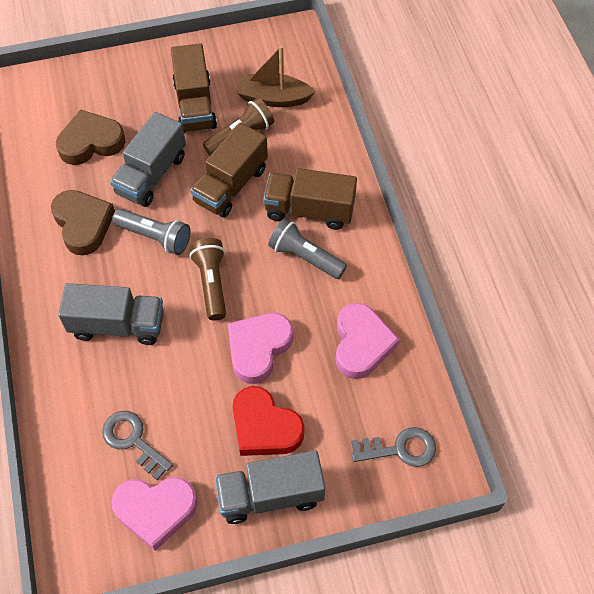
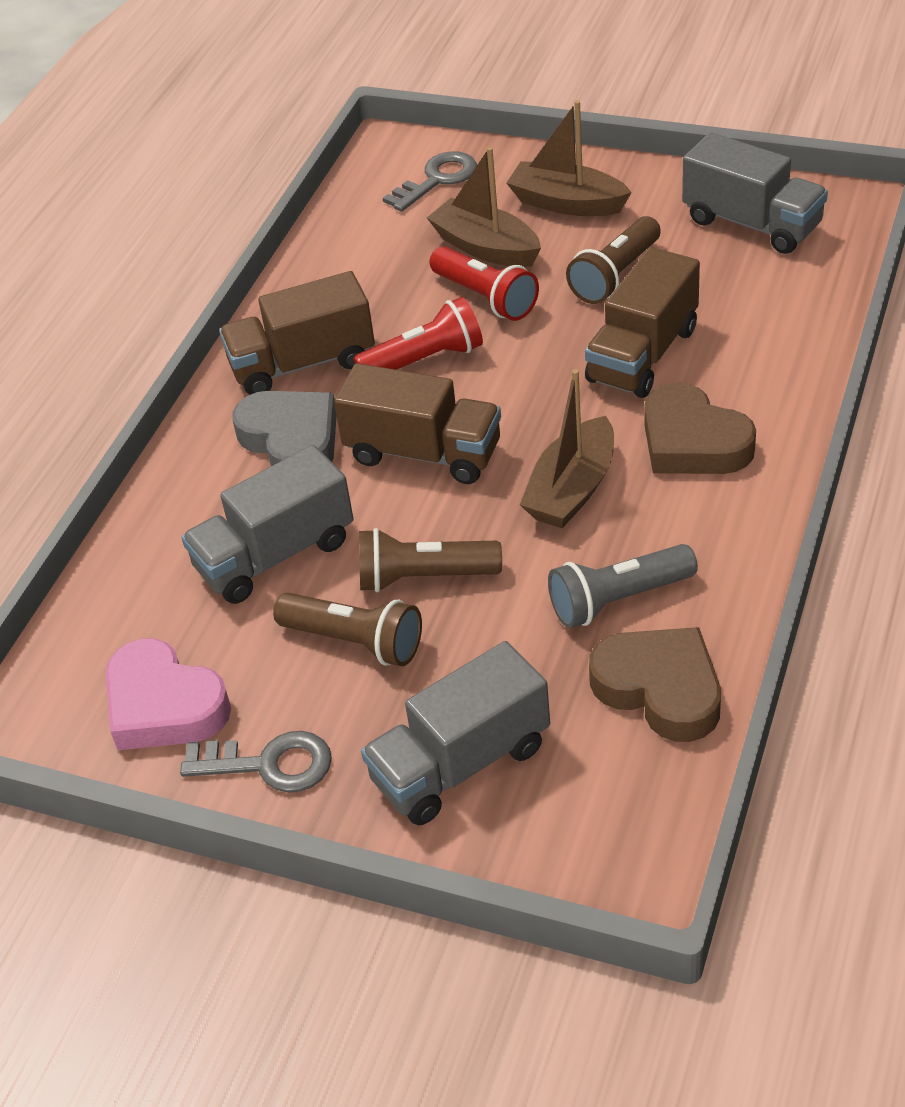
brown boat: 1 -> 3
brown flashlight: 2 -> 3
grey flashlight: 2 -> 1
grey heart: 0 -> 1
pink heart: 3 -> 1
red flashlight: 0 -> 2
red heart: 1 -> 0

